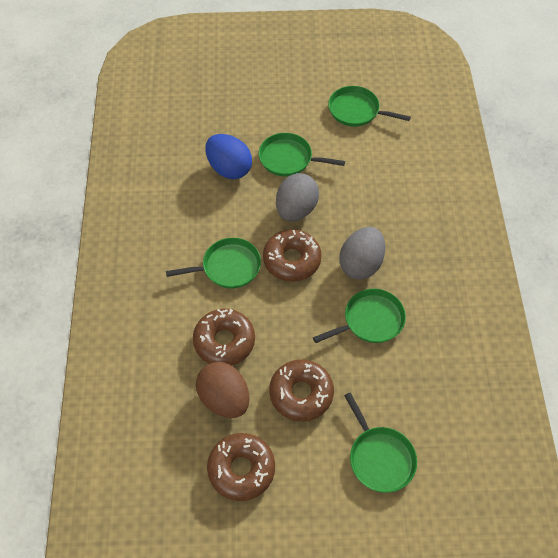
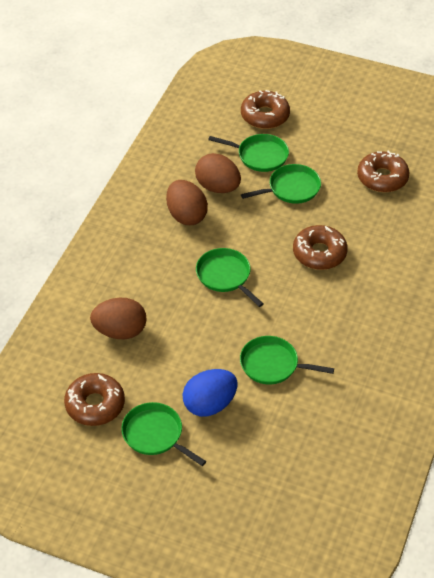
brown egg: 1 -> 3
grey egg: 2 -> 0

